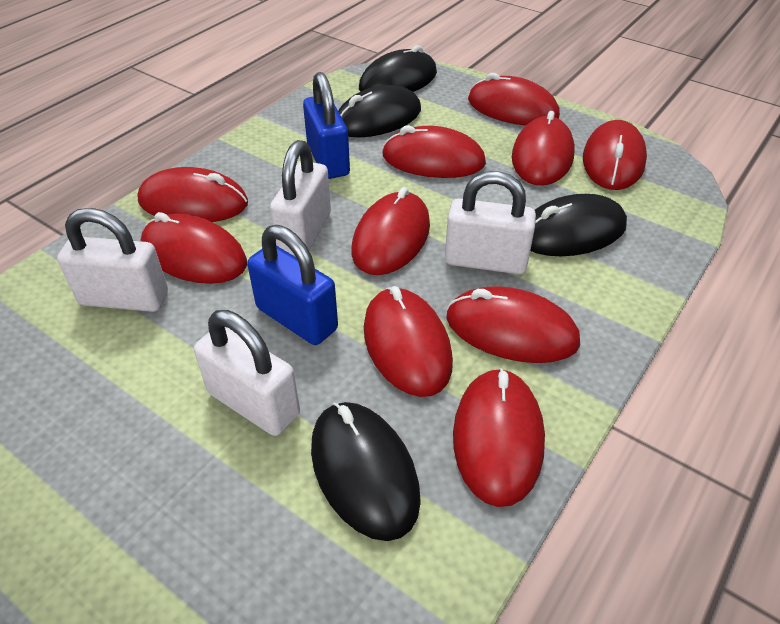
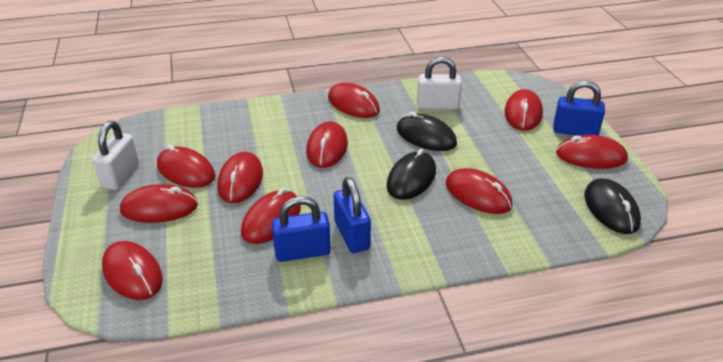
black mouse: 4 -> 3
blue padlock: 2 -> 3
white padlock: 4 -> 2

